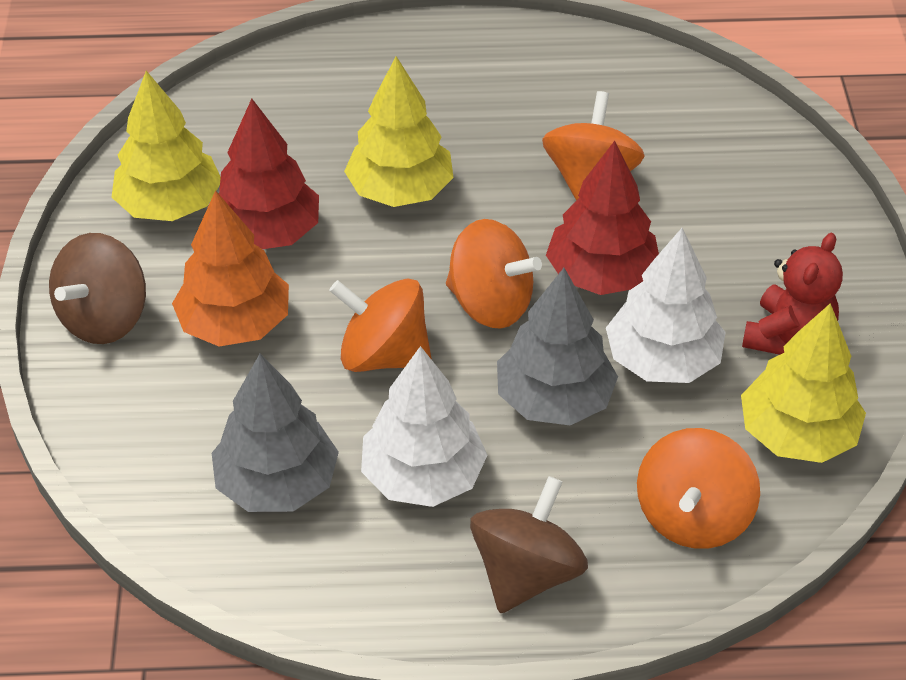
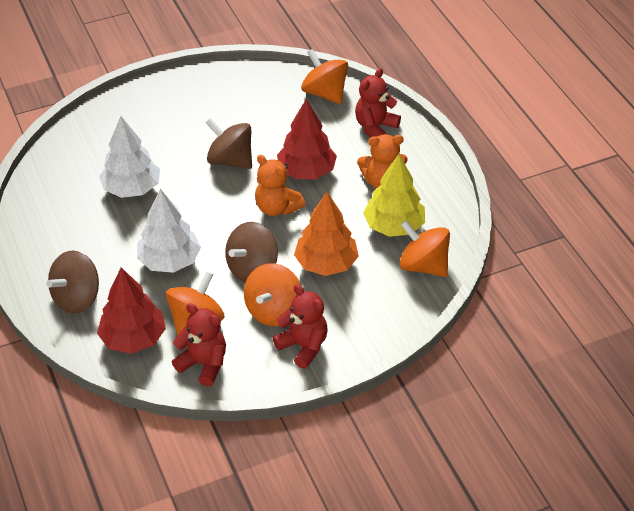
brown spinning top: 2 -> 3
grey tree: 2 -> 0
orange teddy bear: 0 -> 2
red teddy bear: 1 -> 3
yellow tree: 3 -> 1

